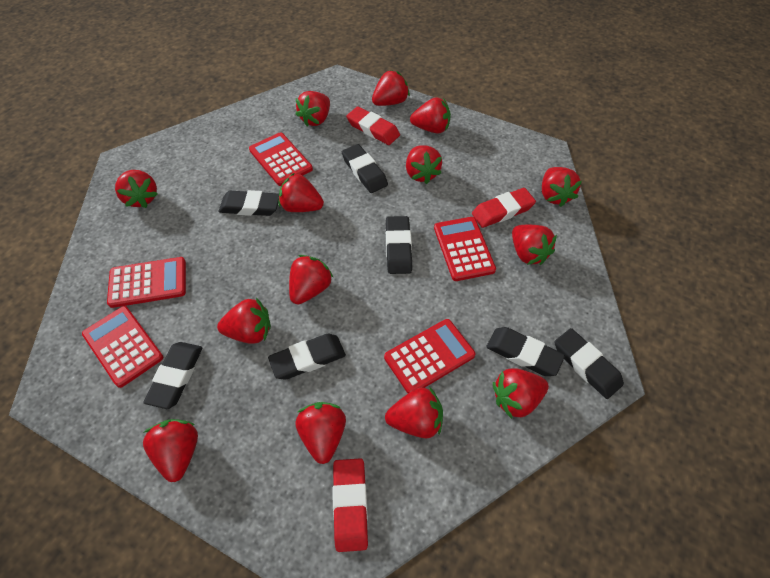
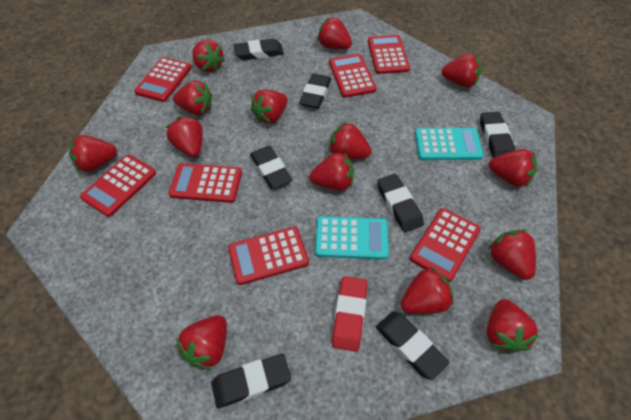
red calculator: 5 -> 7
red eraser: 3 -> 1
turquoise calculator: 0 -> 2

